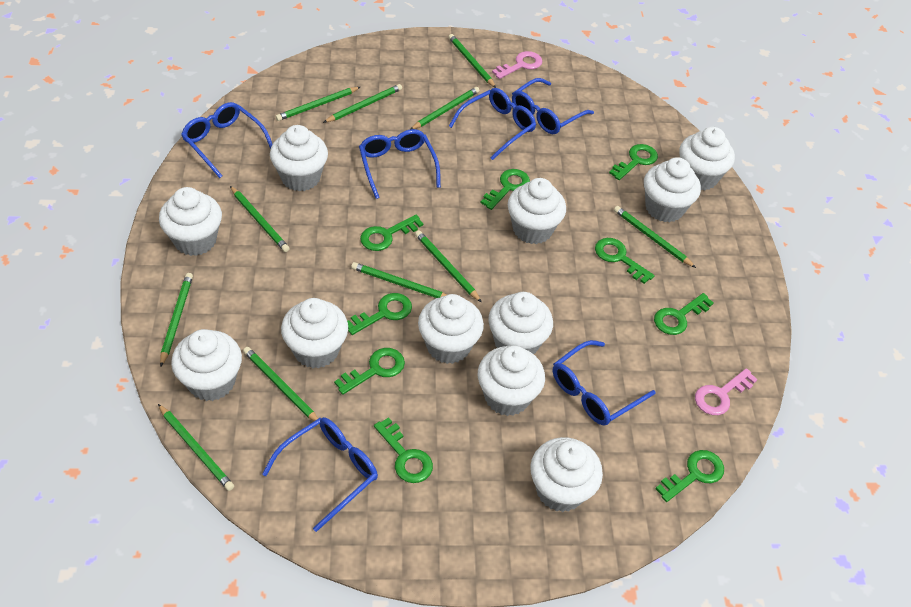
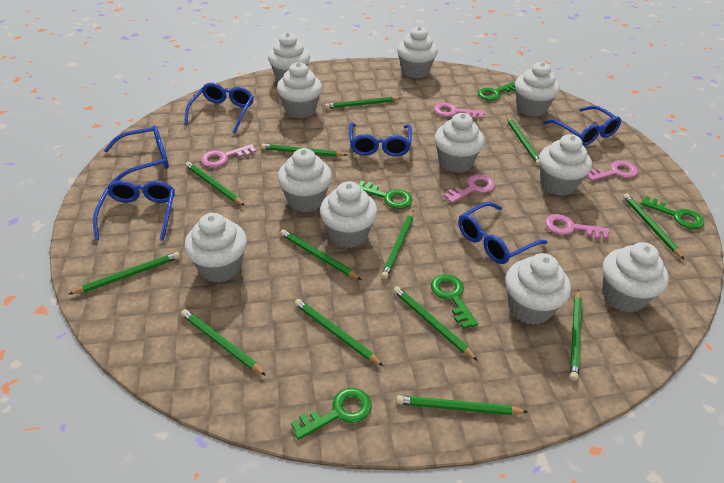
green key: 9 -> 5
green pencil: 11 -> 13
pink key: 2 -> 5

